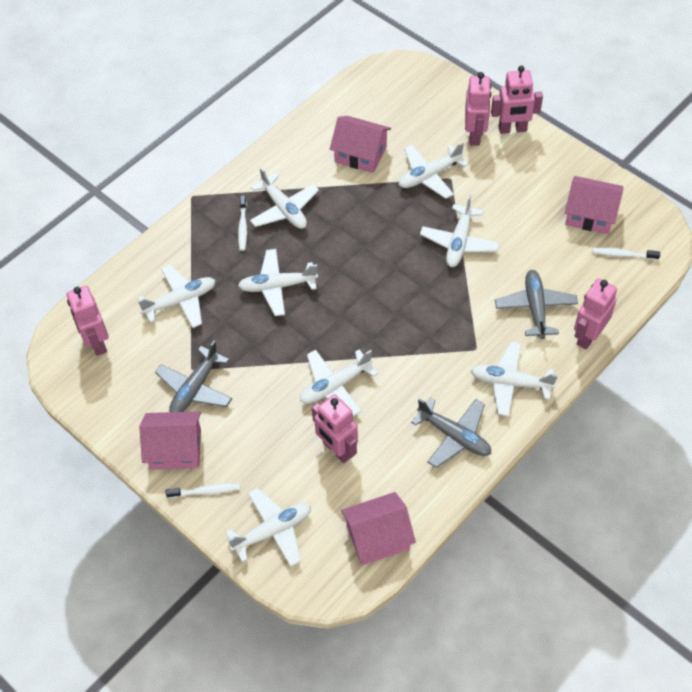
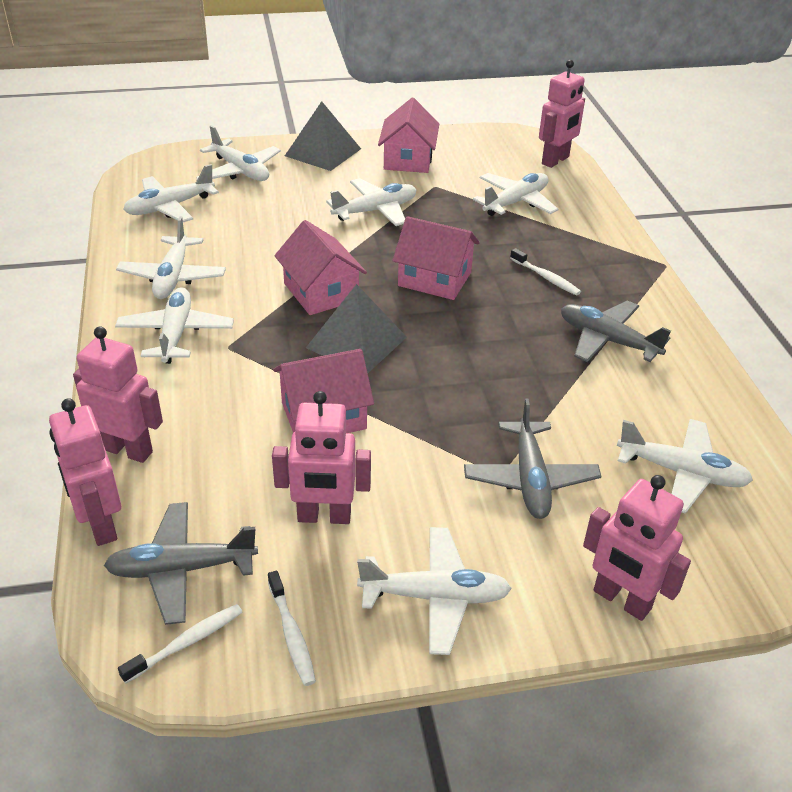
grey pyramid: 0 -> 2

